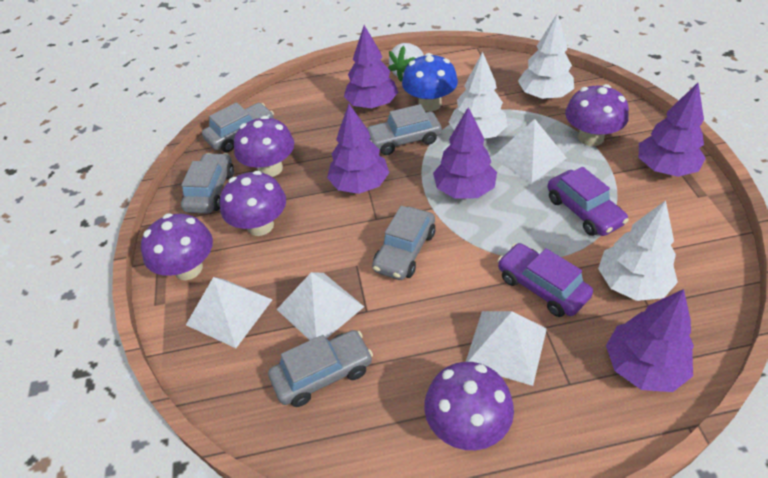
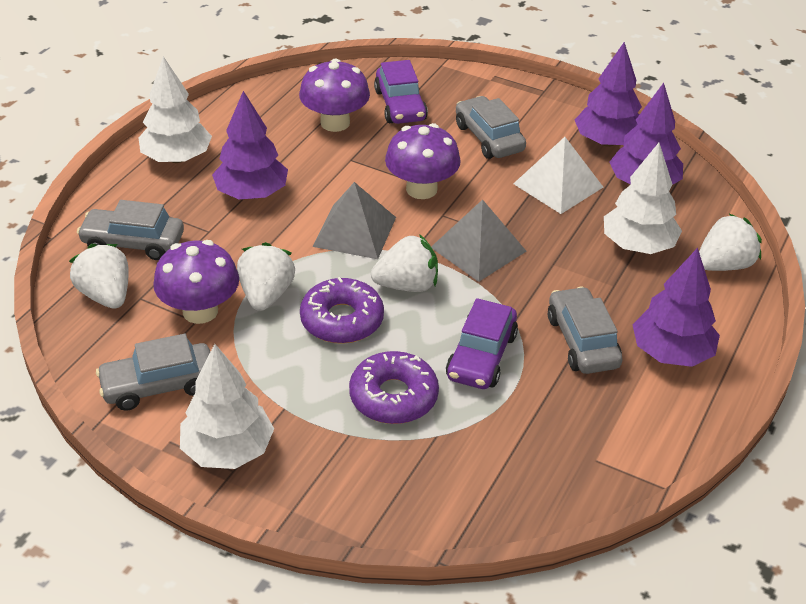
blue mushroom: 1 -> 0
grey car: 5 -> 4
grey pyramid: 0 -> 2
purple donut: 0 -> 2
purple mushroom: 5 -> 3
purple tree: 5 -> 4
white pyramid: 4 -> 1
white strawberry: 1 -> 4

